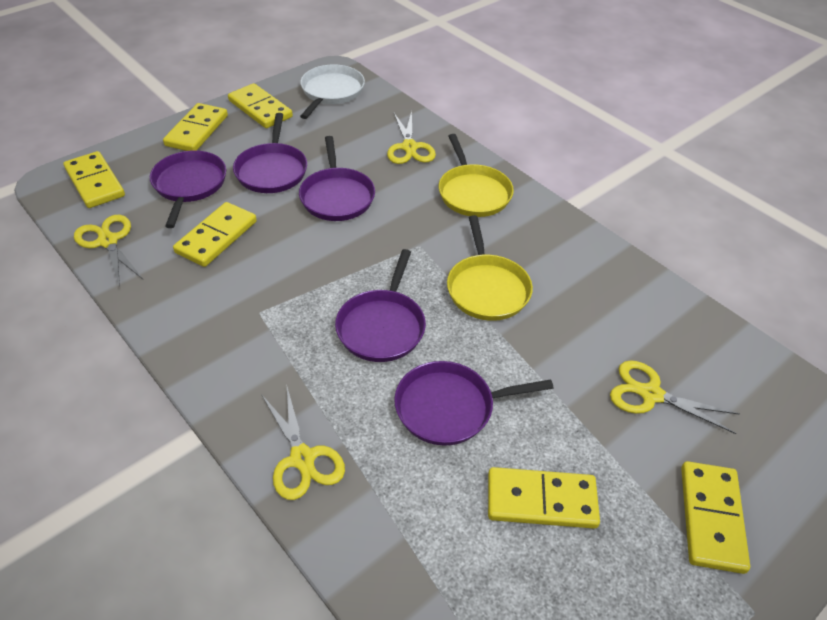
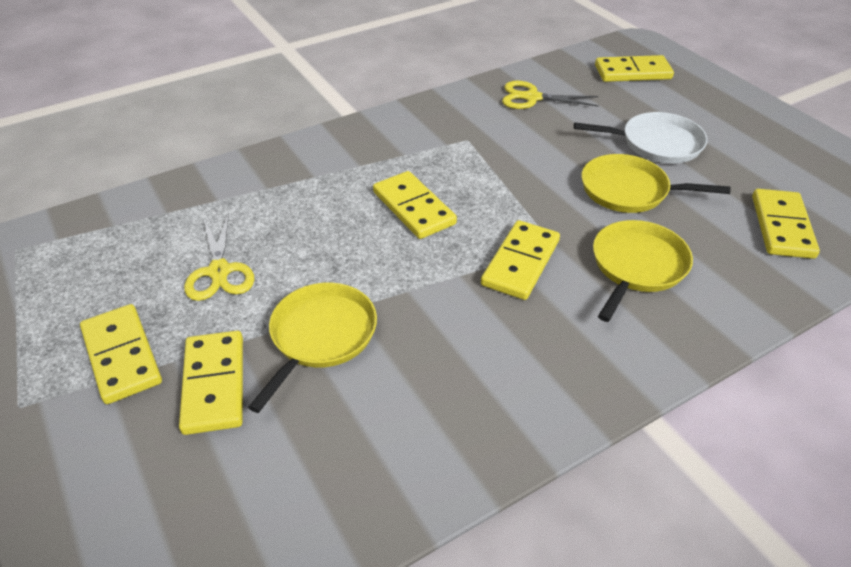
purple pan: 5 -> 0
yellow pan: 2 -> 3
yellow scissors: 4 -> 2

